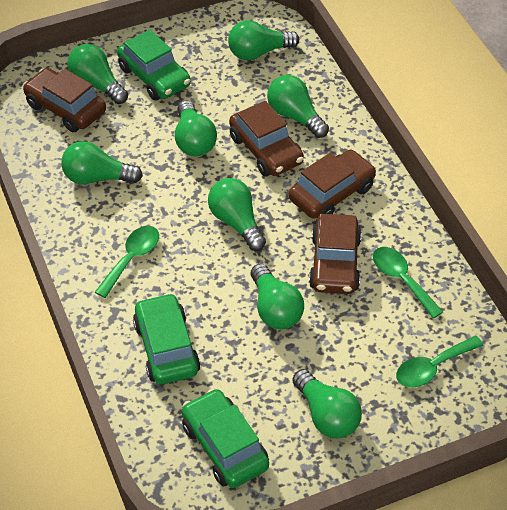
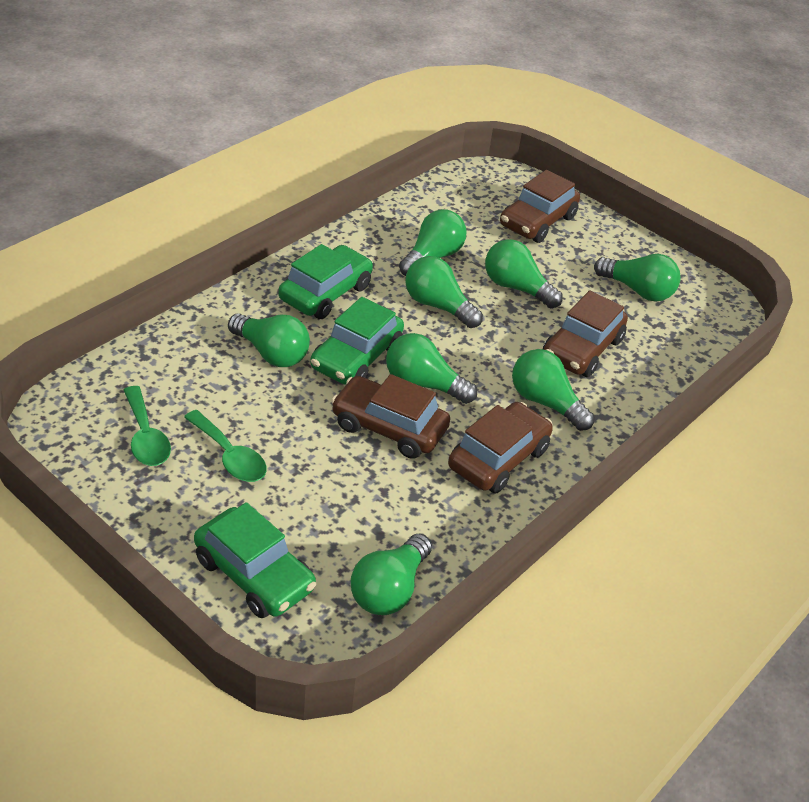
green spoon: 3 -> 2

